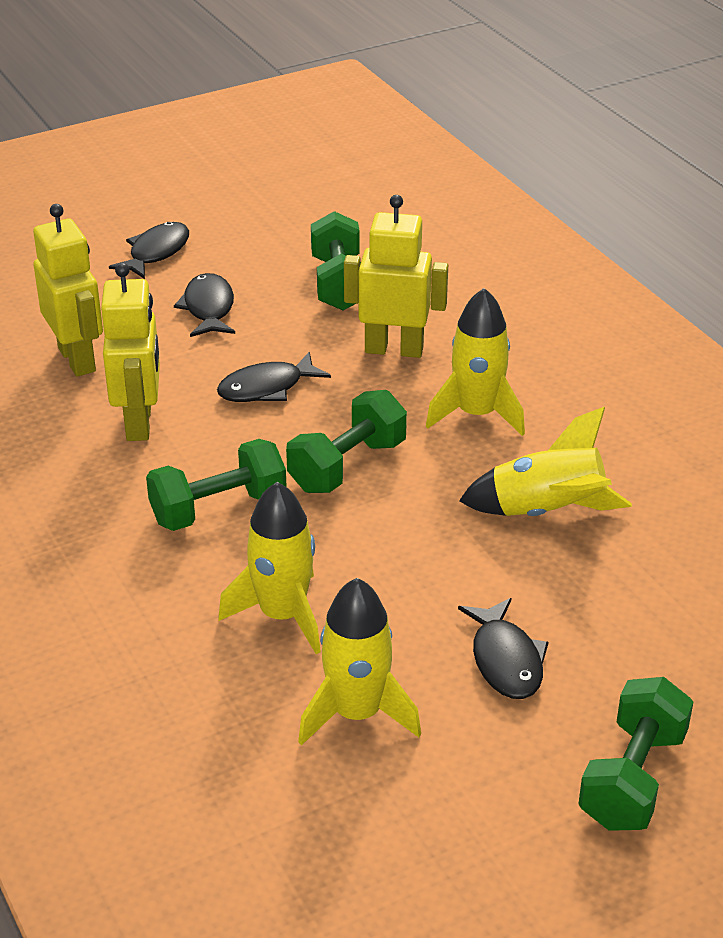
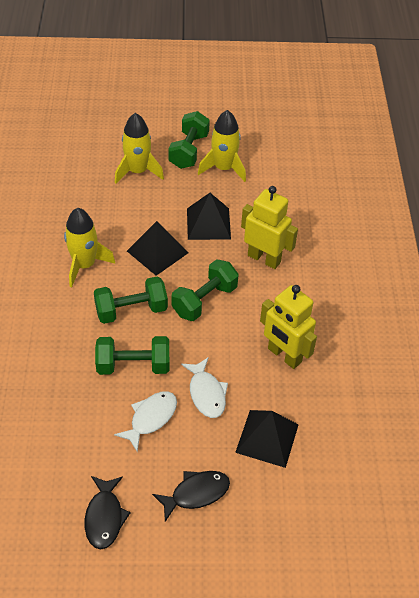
black fish: 4 -> 2
black pyramid: 0 -> 3
white fish: 0 -> 2
yellow robot: 3 -> 2
yellow rocket: 4 -> 3

